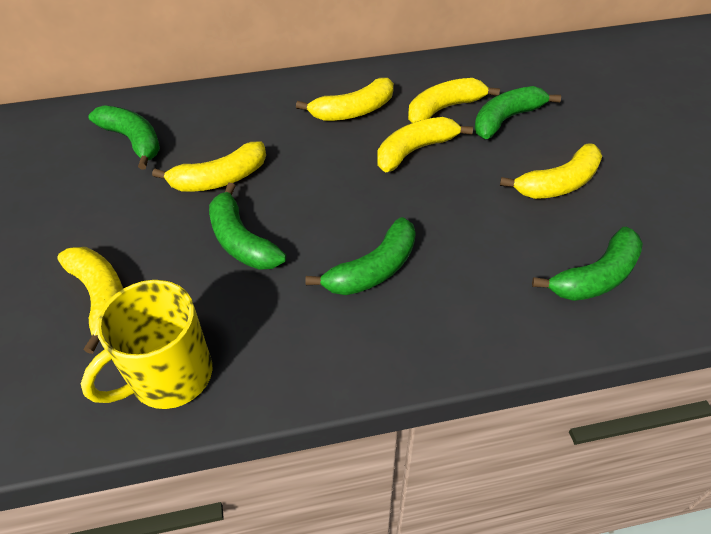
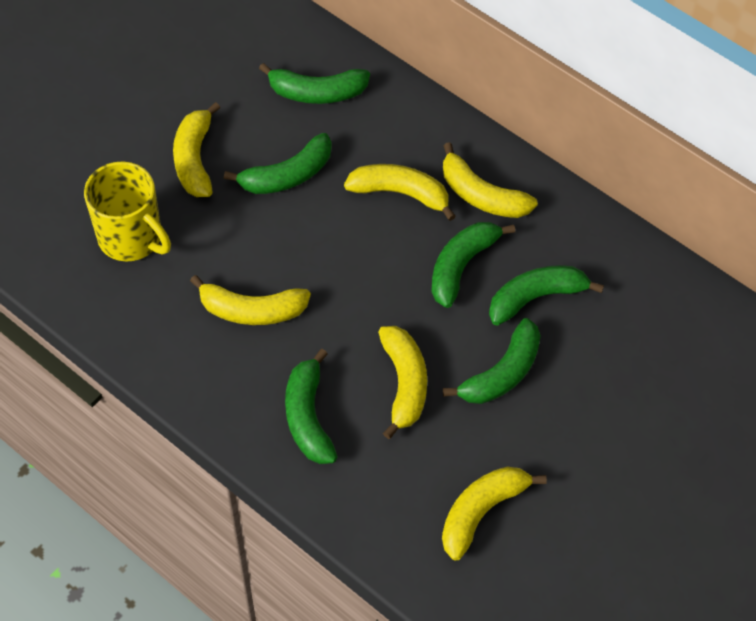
green banana: 5 -> 6

